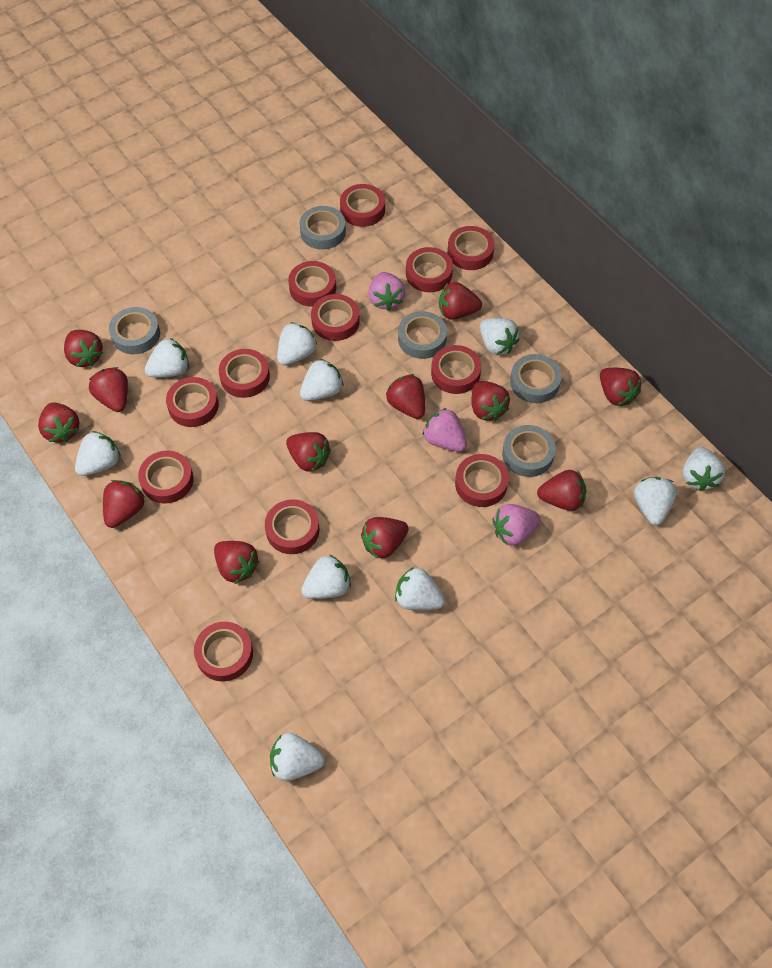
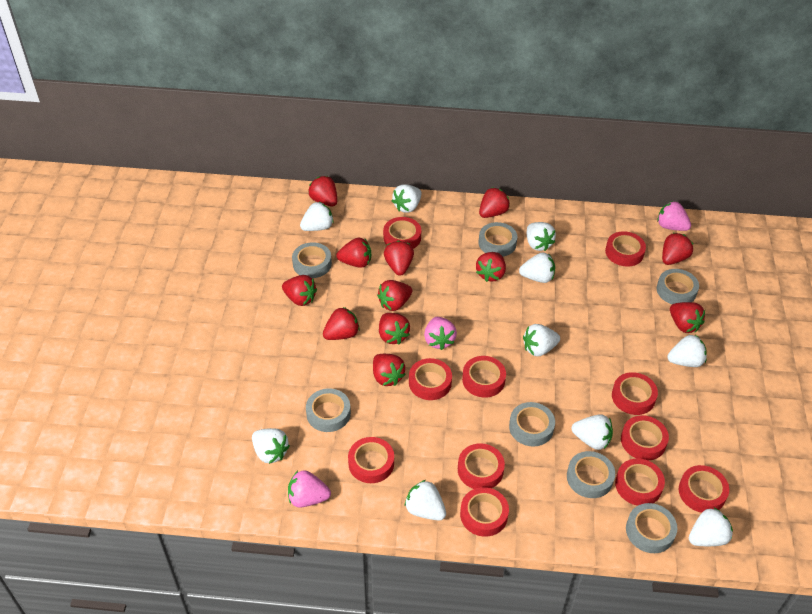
grey tape: 5 -> 7
red tape: 12 -> 11

